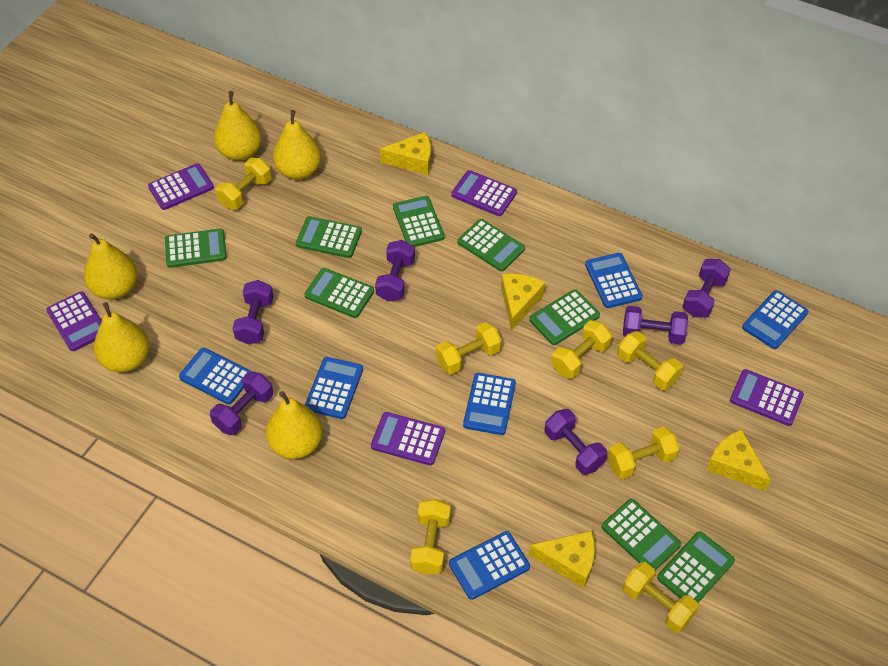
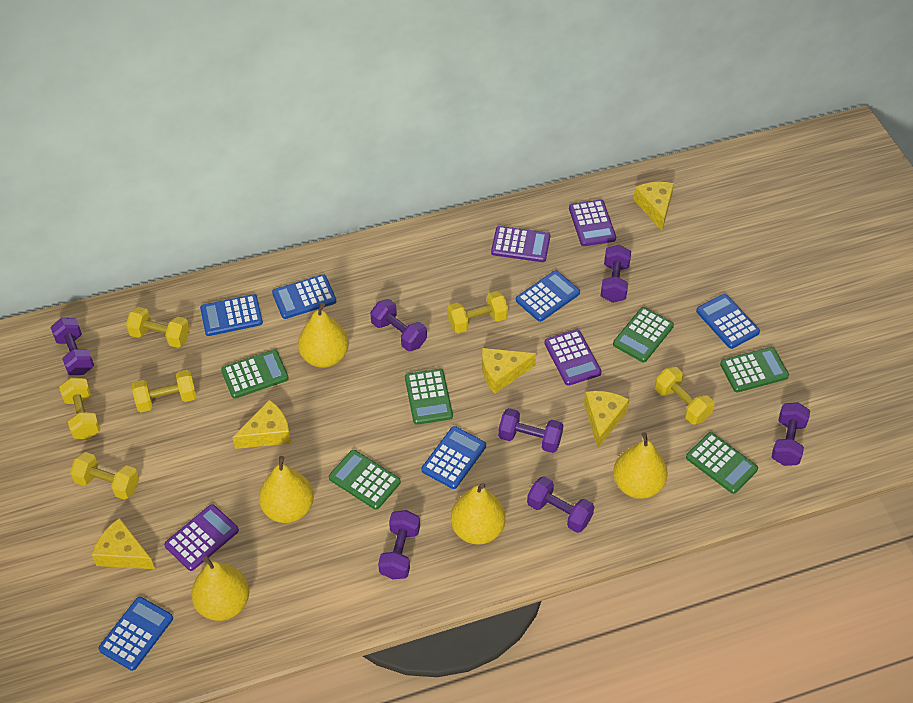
green calculator: 8 -> 6
purple calculator: 5 -> 4
purple dumbbell: 6 -> 7
yellow cheese: 4 -> 5
yellow dumbbell: 7 -> 6

